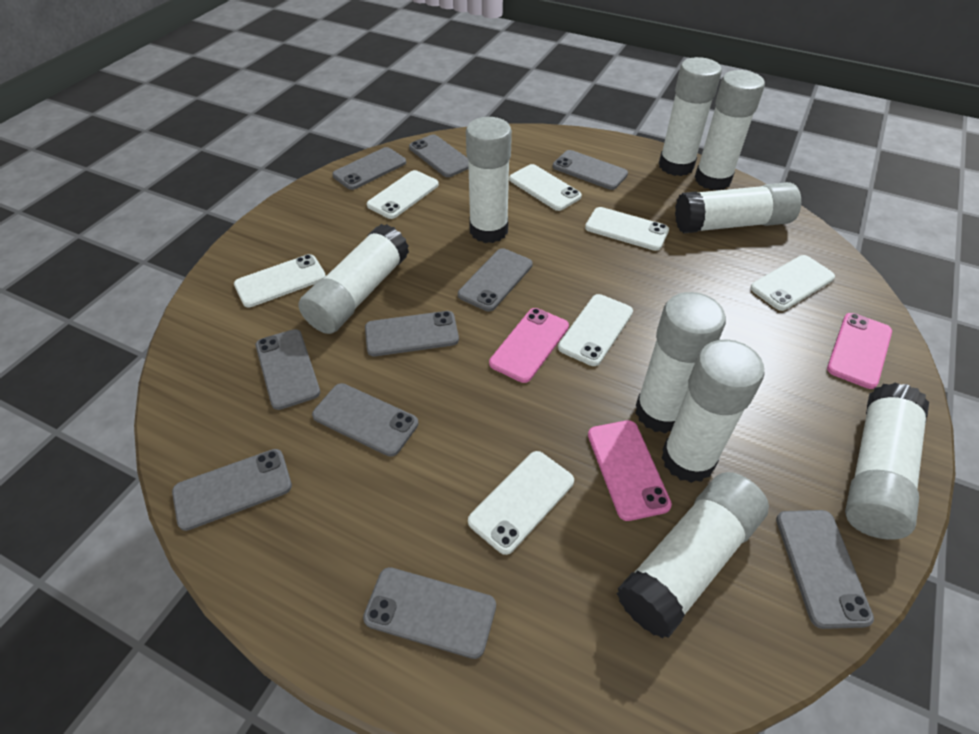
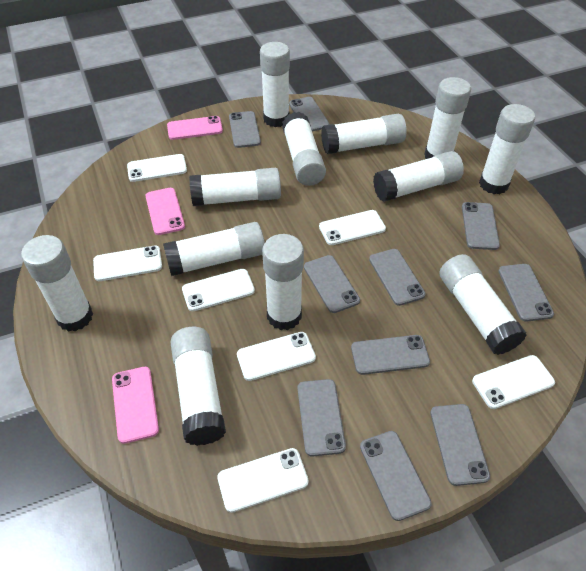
white glue stick: 9 -> 12

